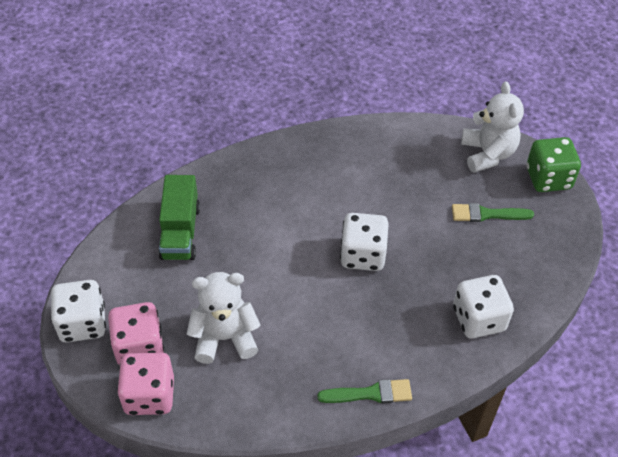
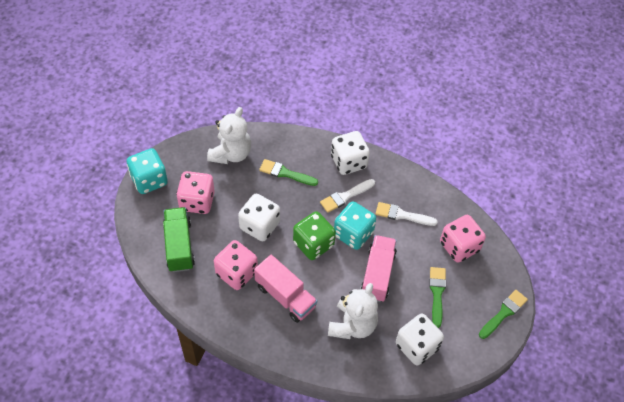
green brush: 2 -> 3
pink dice: 2 -> 3
pink truck: 0 -> 2
turquoise dice: 0 -> 2
white brush: 0 -> 2

